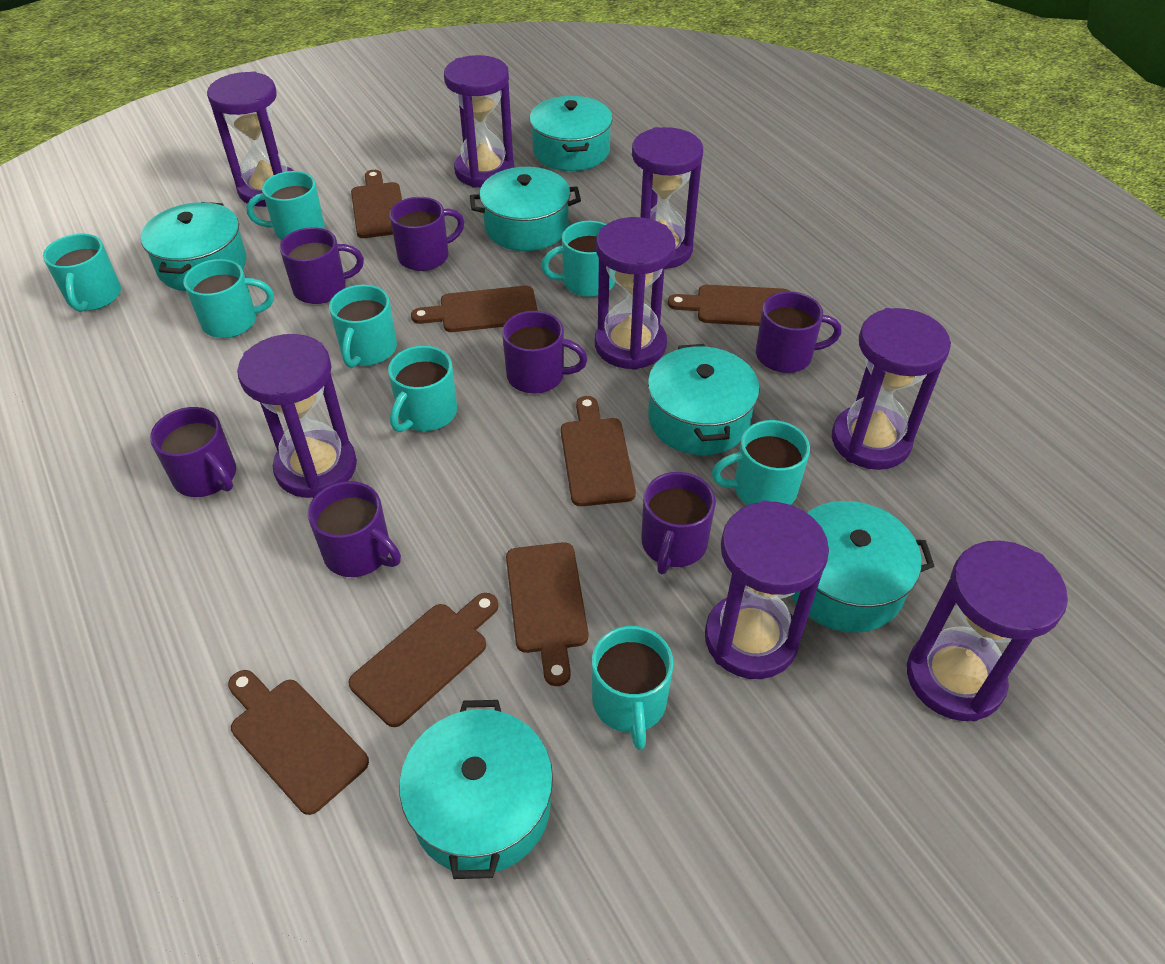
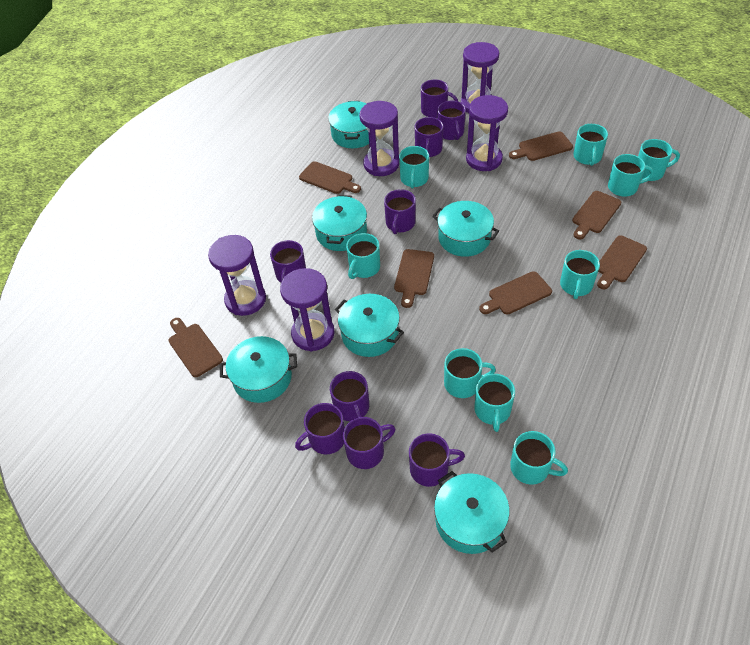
purple hourglass: 8 -> 5
purple mug: 7 -> 9
turquoise mug: 8 -> 9

